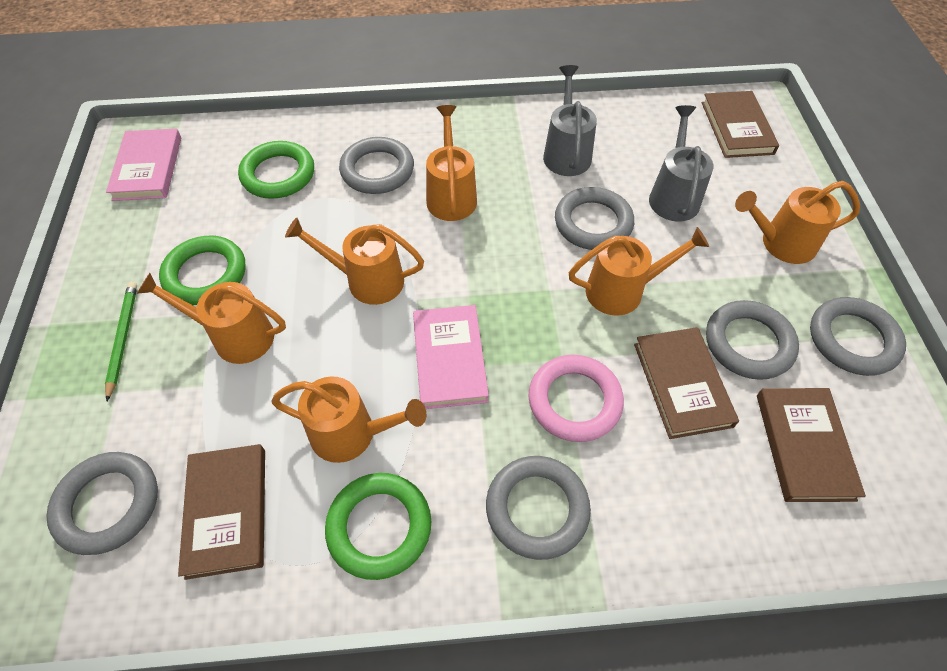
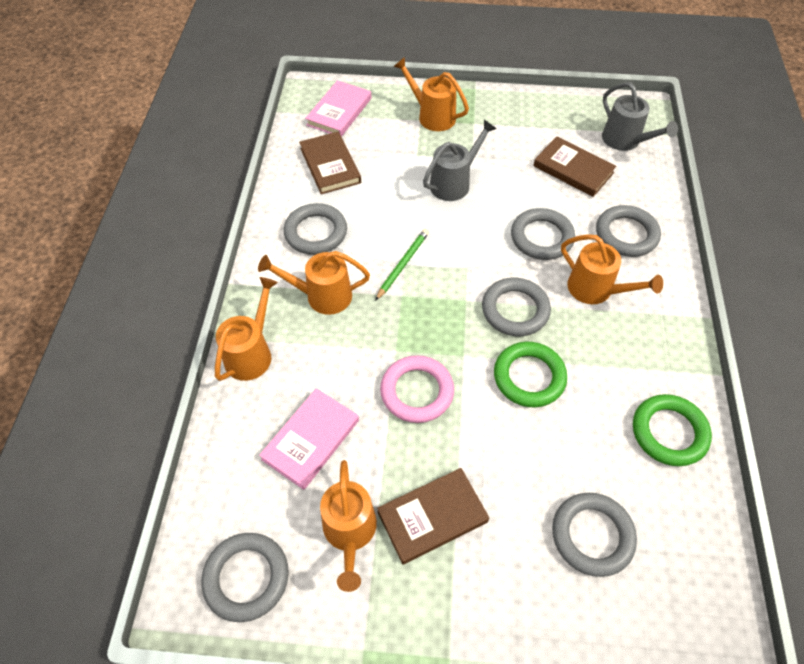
brown book: 4 -> 3
green ring: 3 -> 2
orange watering can: 6 -> 5

